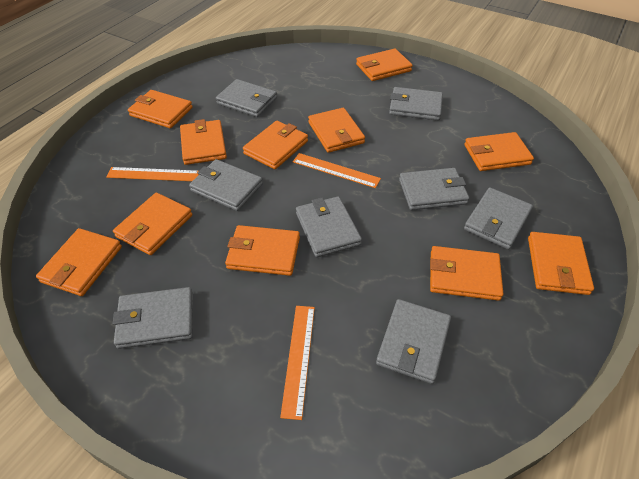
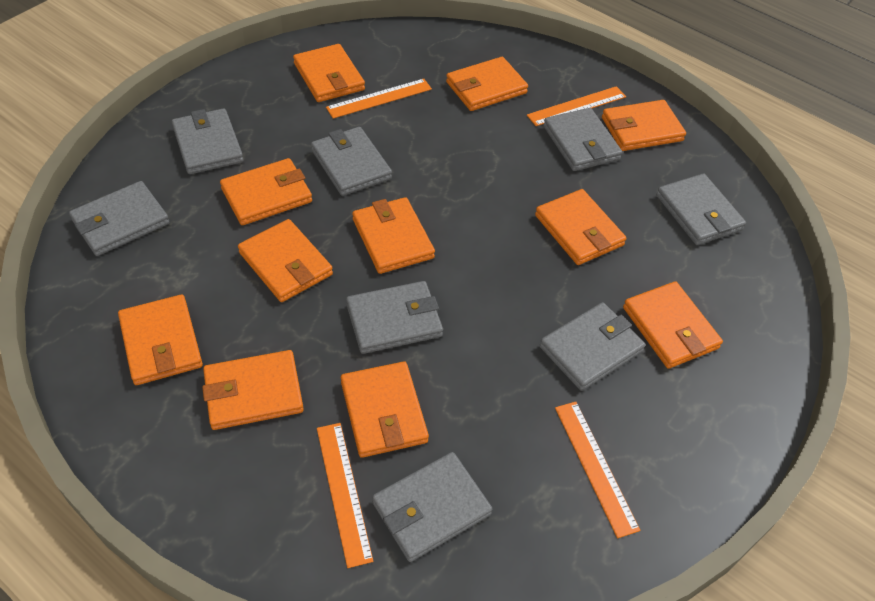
orange ruler: 3 -> 4

